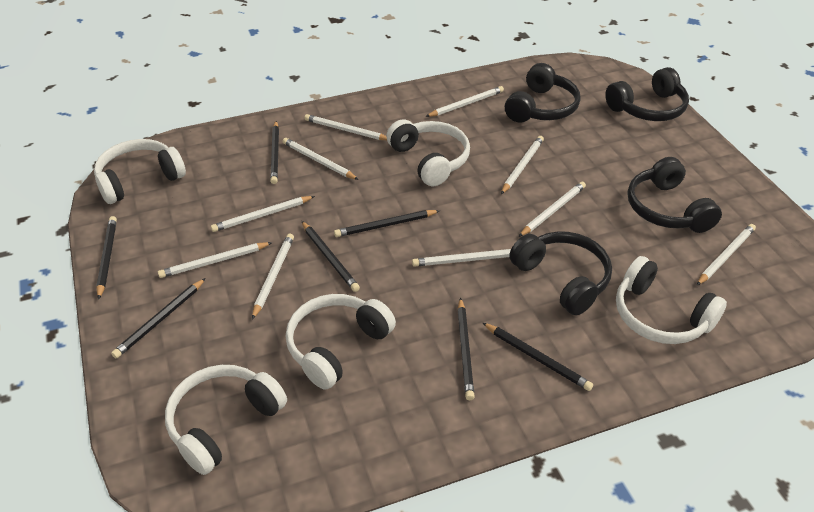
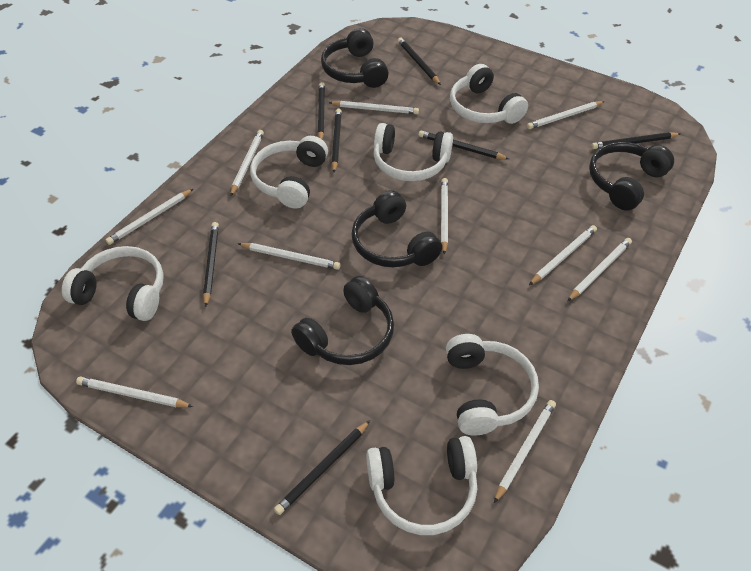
white headphones: 5 -> 6

